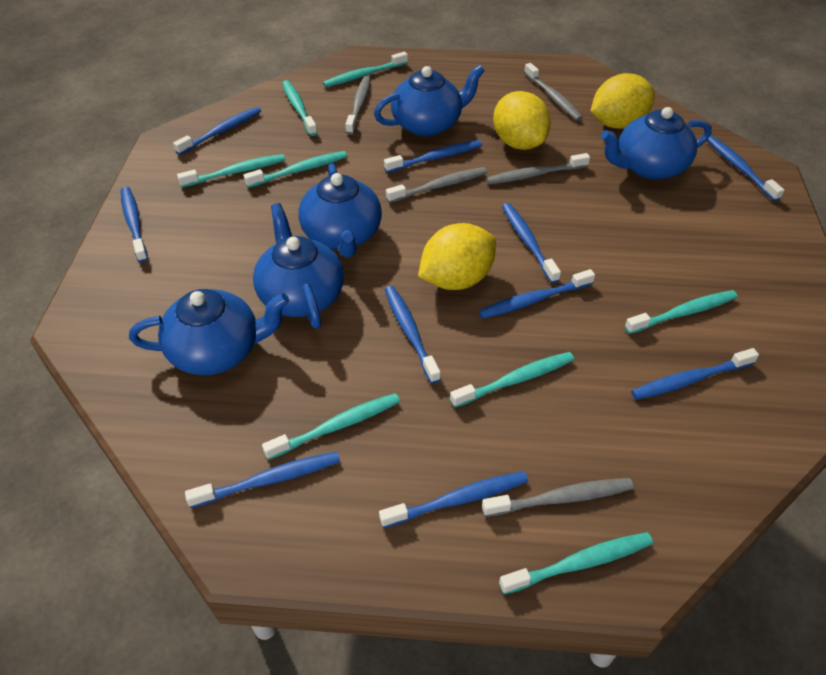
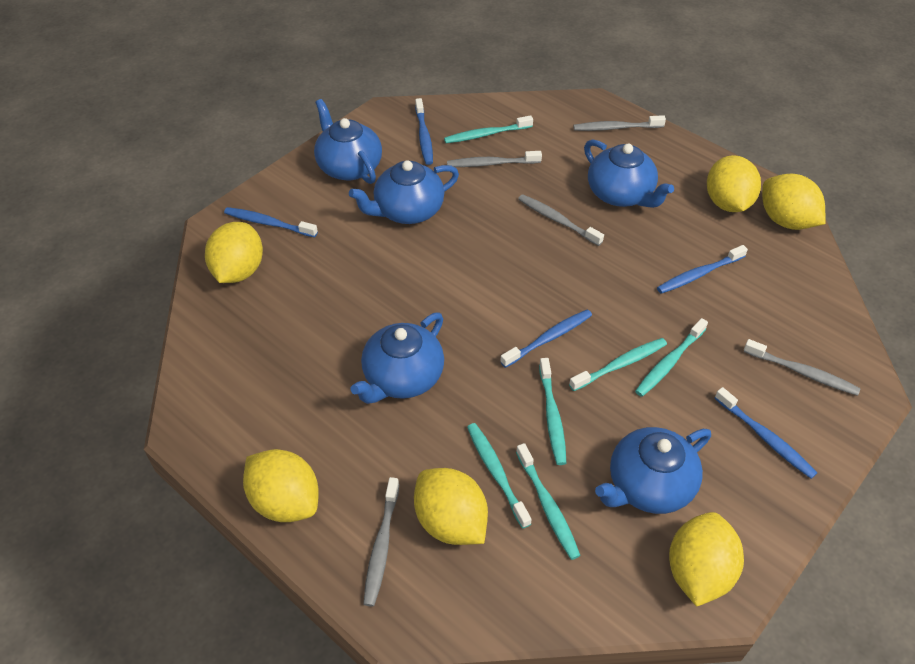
blue toothbrush: 10 -> 5
turquoise toothbrush: 8 -> 6
yellow lemon: 3 -> 6

